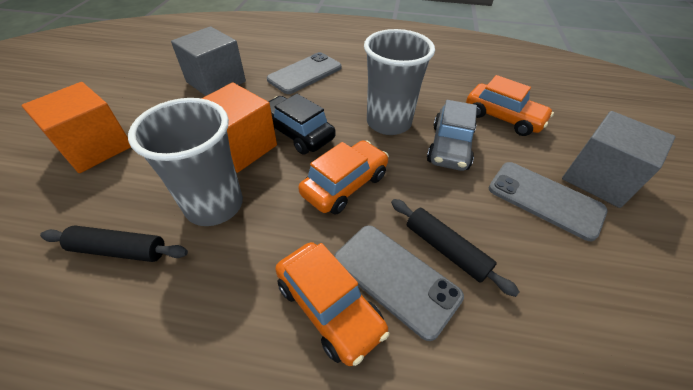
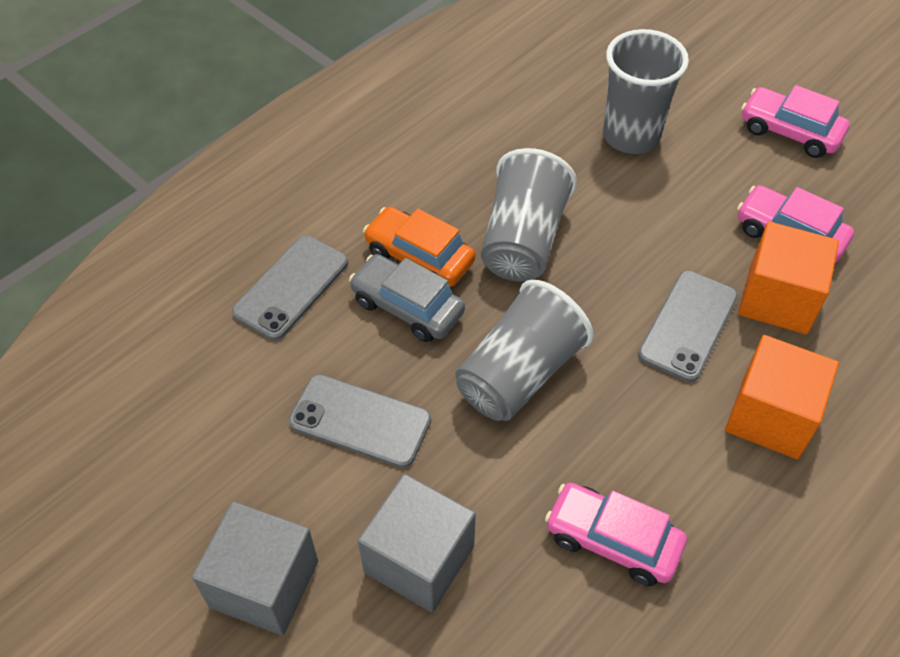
black car: 1 -> 0
black rolling pin: 2 -> 0
grey cup: 2 -> 3
orange car: 3 -> 1
pink car: 0 -> 3

